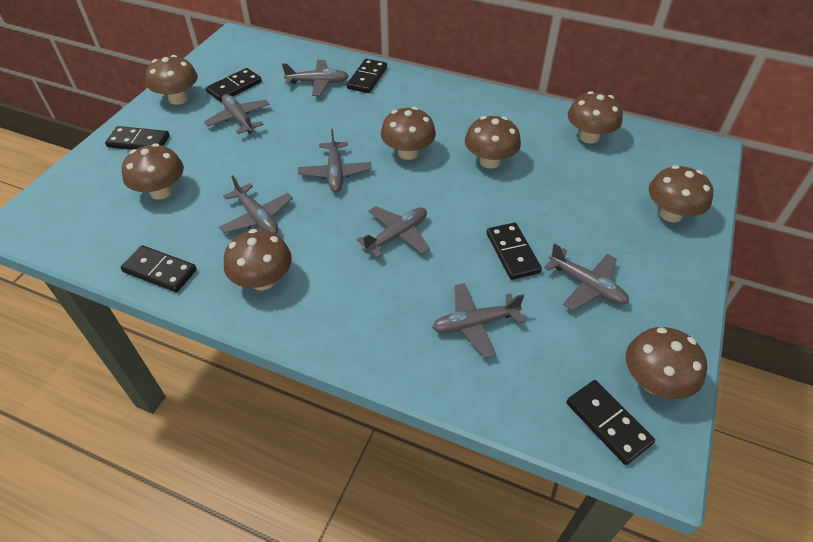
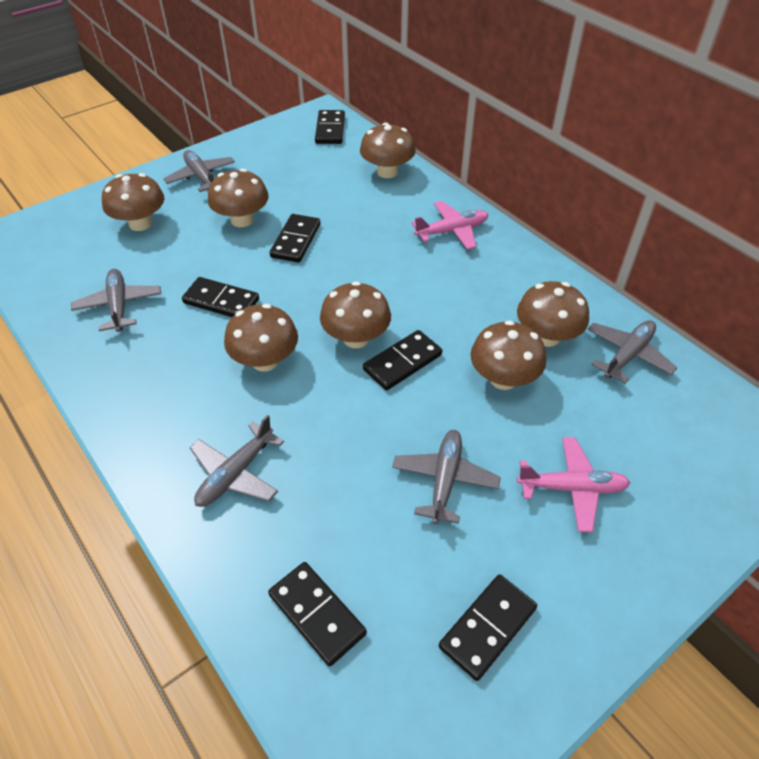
brown mushroom: 8 -> 7
grey plane: 7 -> 5
pink plane: 0 -> 2

